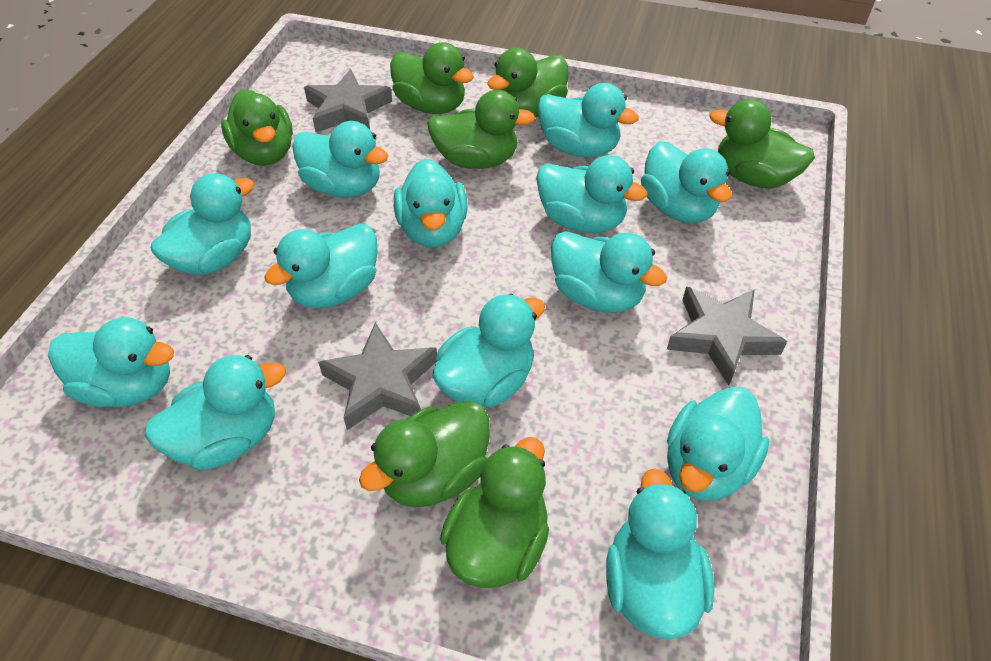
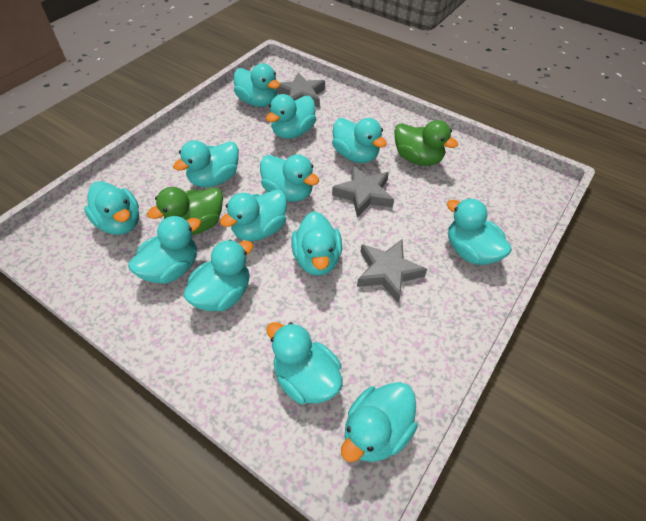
green duck: 7 -> 2

